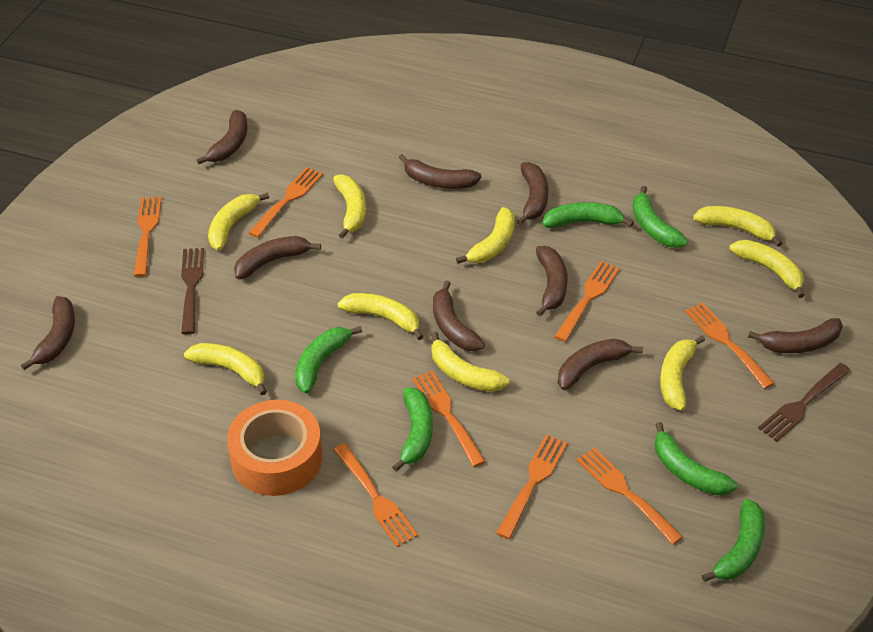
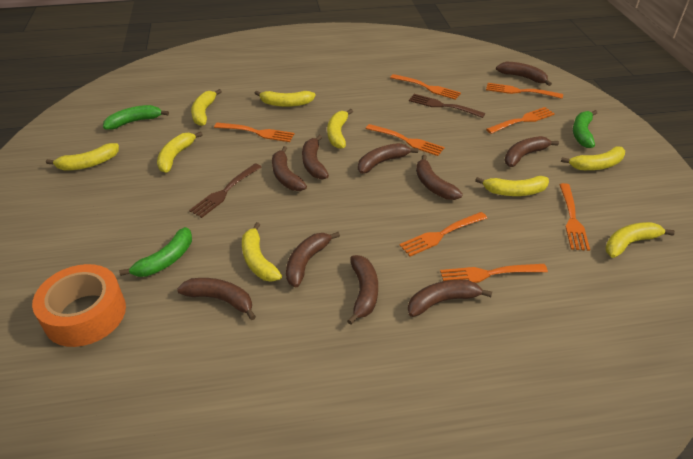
brown banana: 9 -> 10
green banana: 6 -> 3

